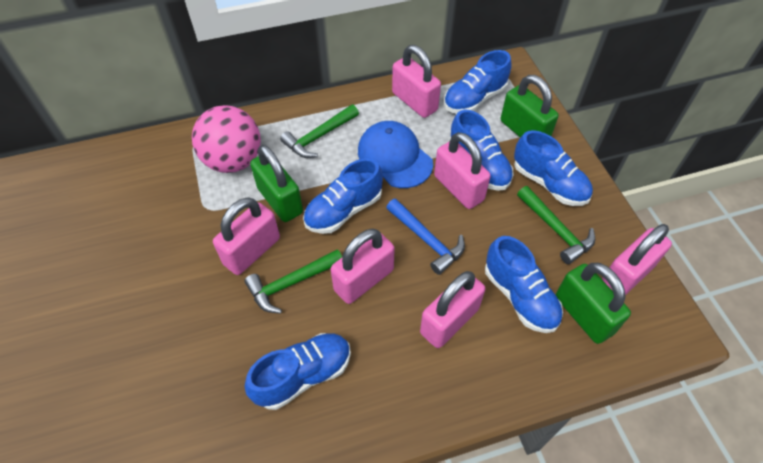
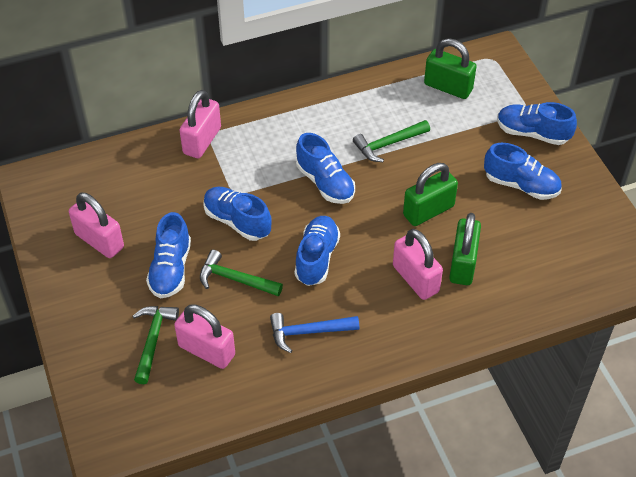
blue cap: 1 -> 0
pink ball: 1 -> 0
pink padlock: 6 -> 4

